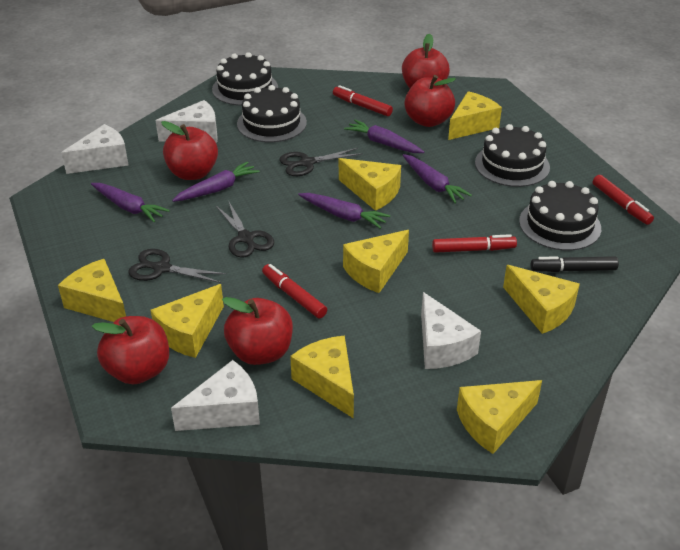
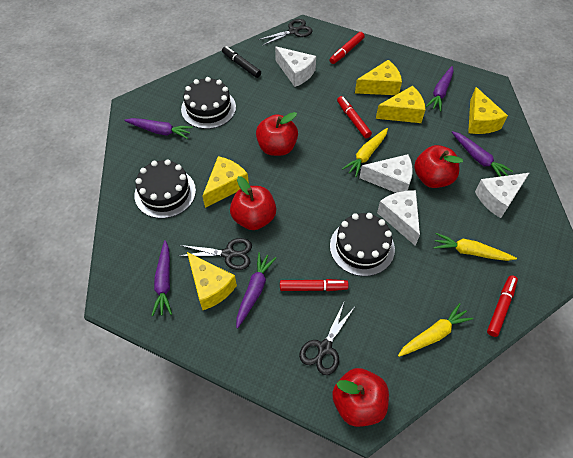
black cake: 4 -> 3
red apple: 5 -> 4
yellow carrot: 0 -> 3
yellow cheese: 8 -> 5

